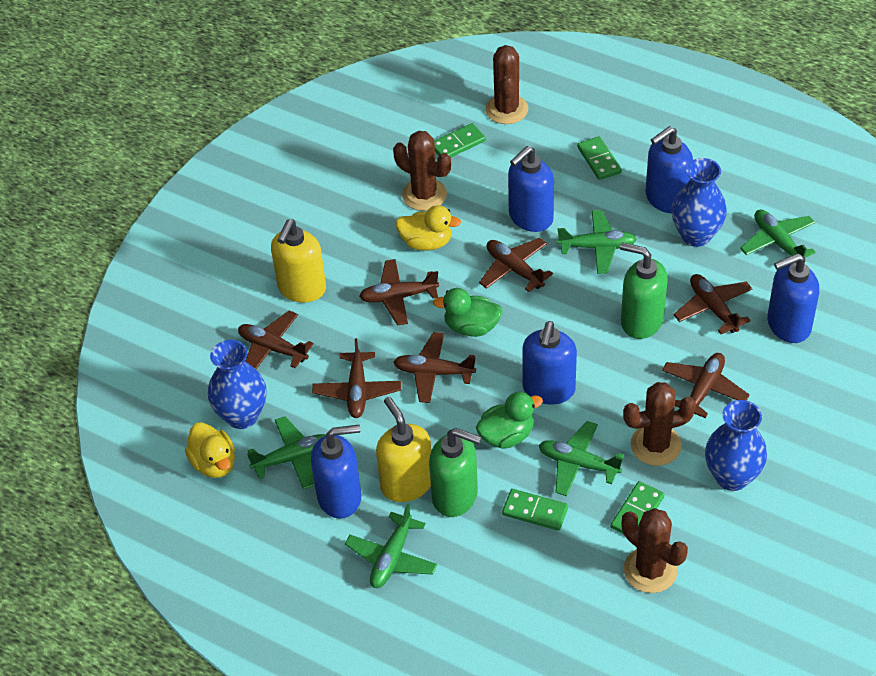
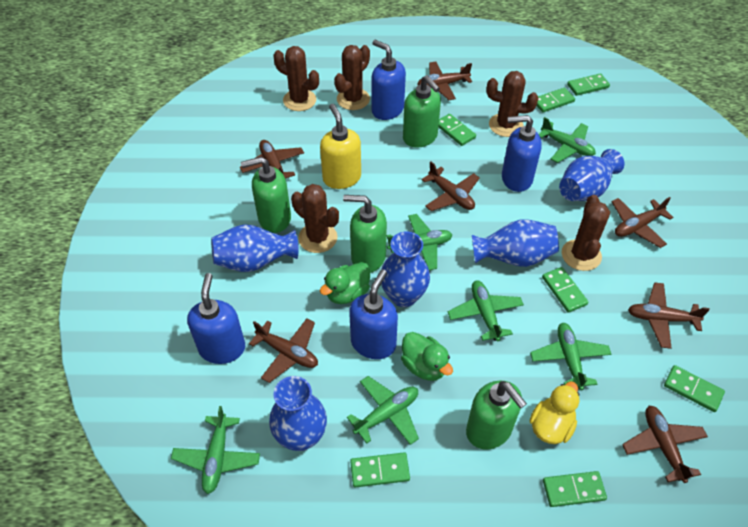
blue soap dispenser: 5 -> 4
blue vase: 3 -> 5
brown cactus: 4 -> 5
green domino: 4 -> 7
green plane: 5 -> 6
green soap dispenser: 2 -> 4
yellow duck: 2 -> 1
yellow soap dispenser: 2 -> 1

